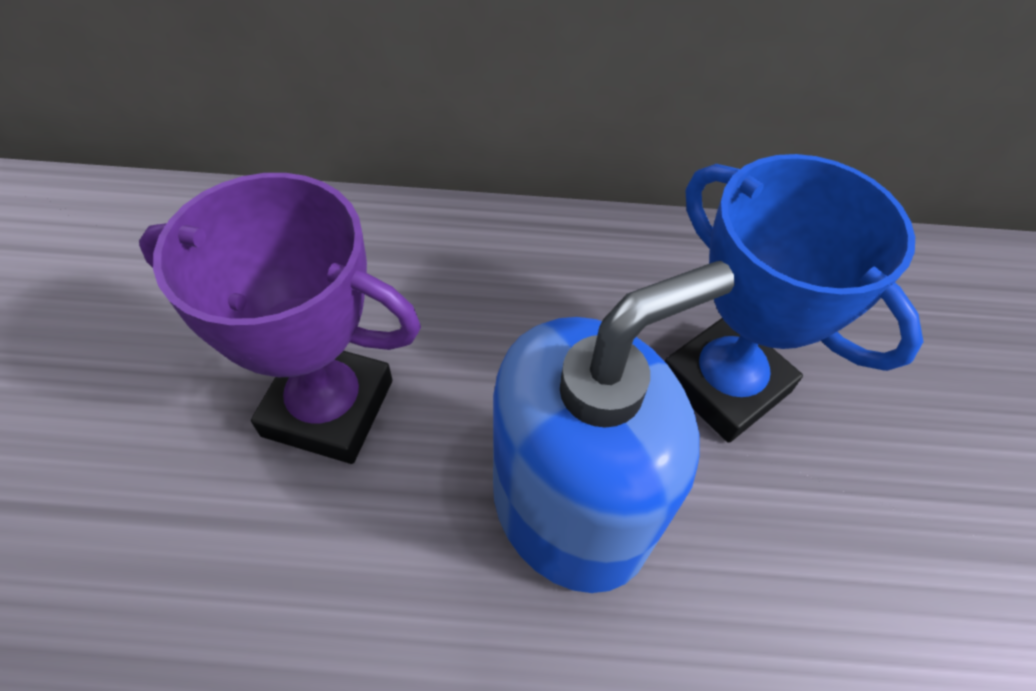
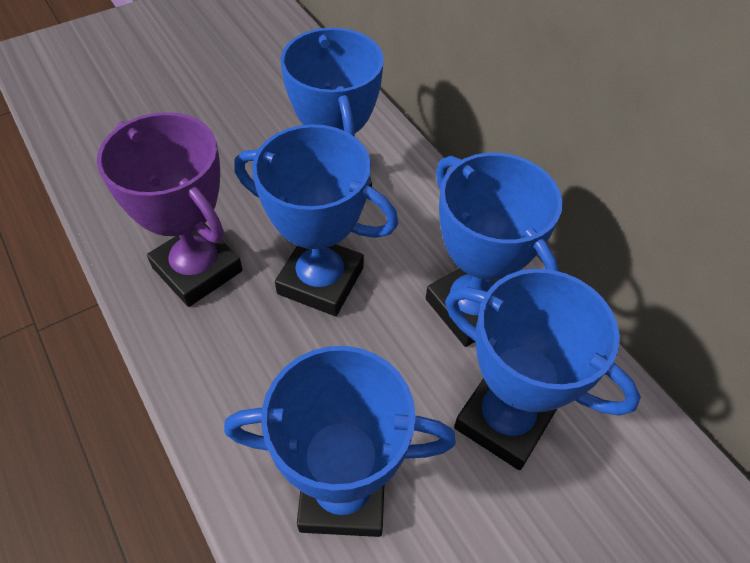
blue soap dispenser: 1 -> 0
blue trophy: 1 -> 5

